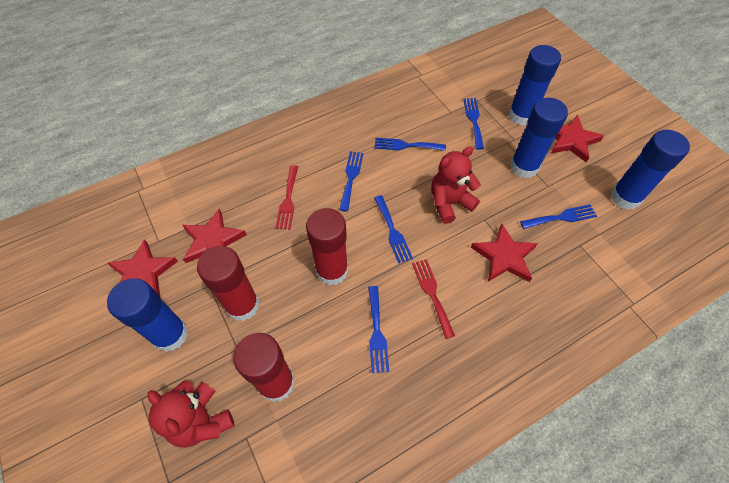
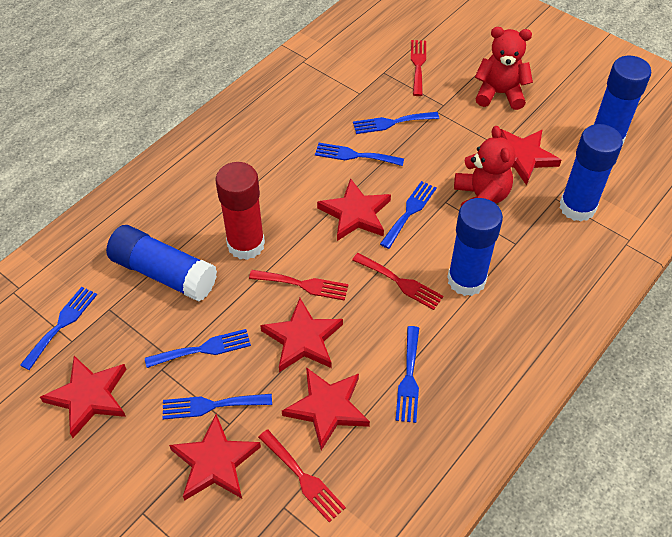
blue fork: 6 -> 7
red fork: 2 -> 4
red glue stick: 3 -> 1
red star: 4 -> 6

